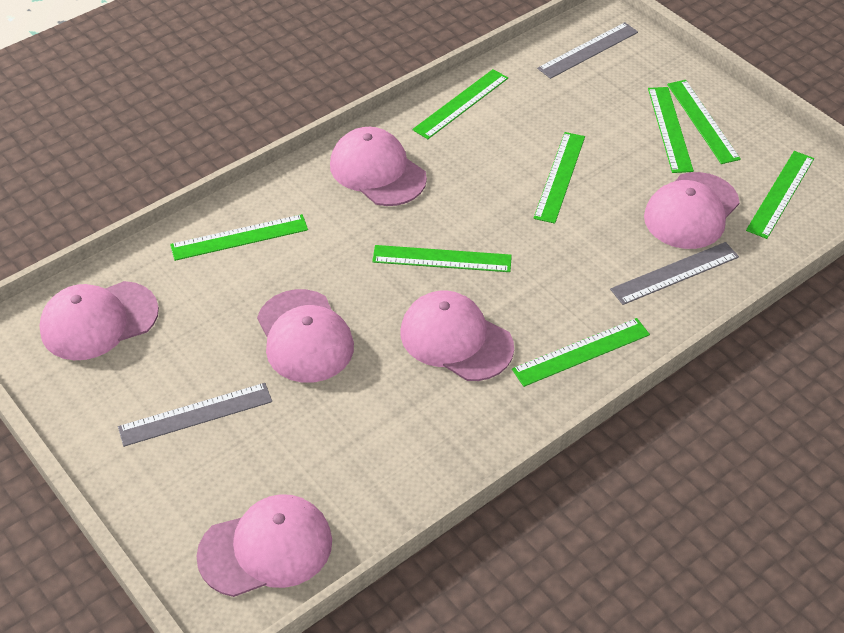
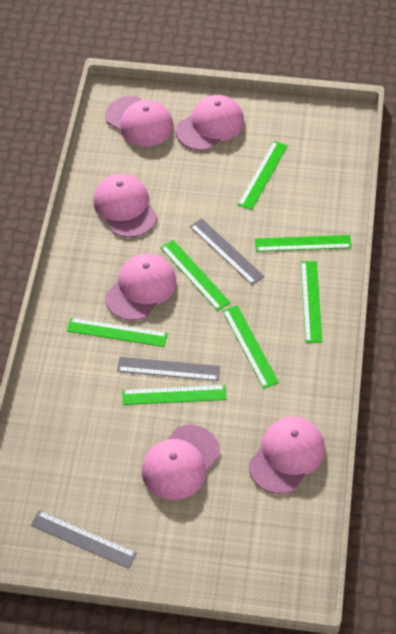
green ruler: 8 -> 7

